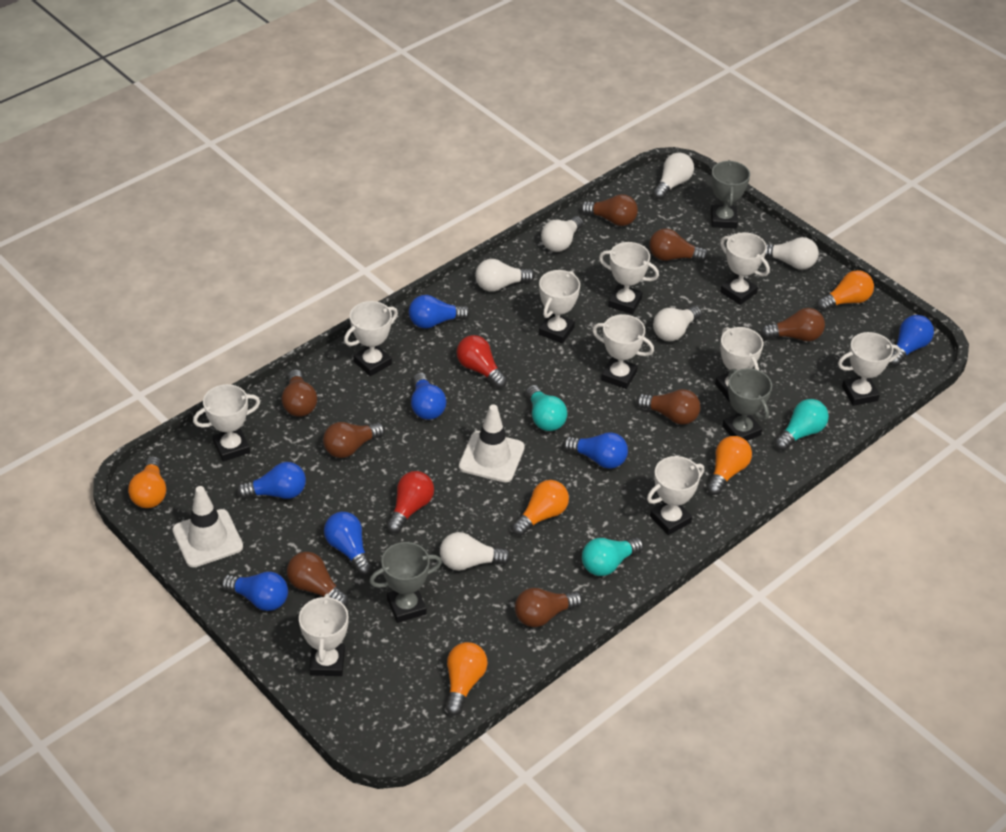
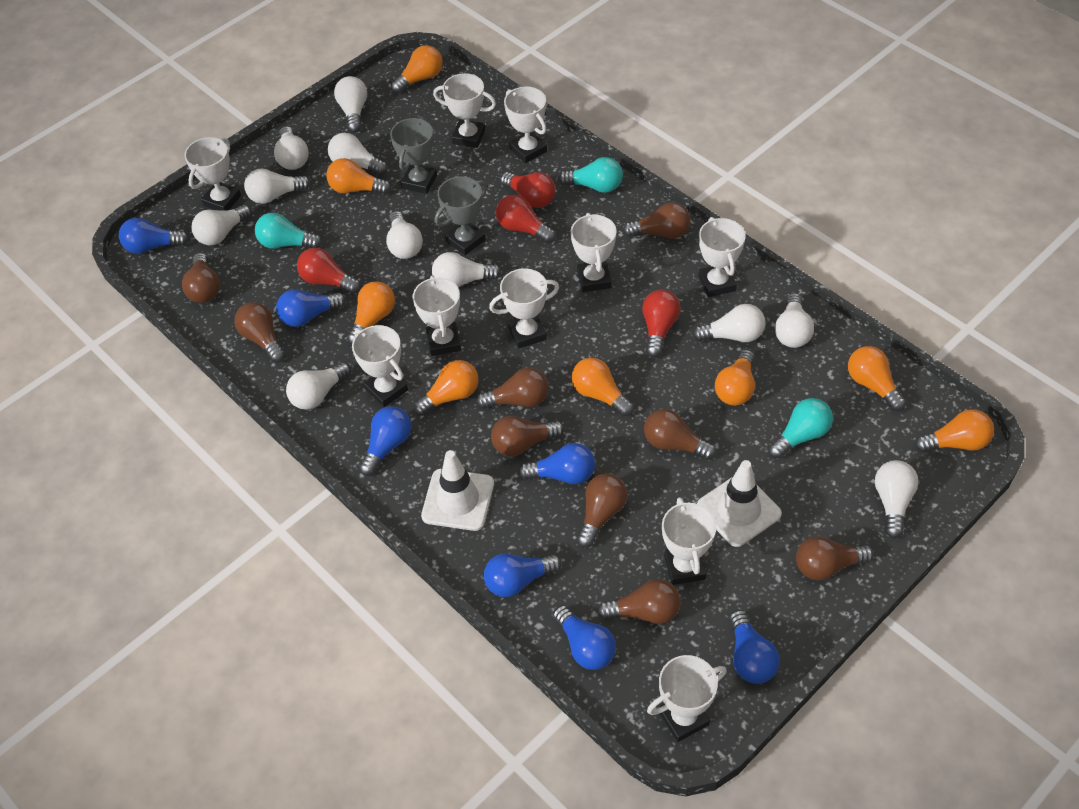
brown light bulb: 8 -> 9
grey trophy: 3 -> 2
orange light bulb: 5 -> 8
red light bulb: 2 -> 4
white light bulb: 6 -> 11

